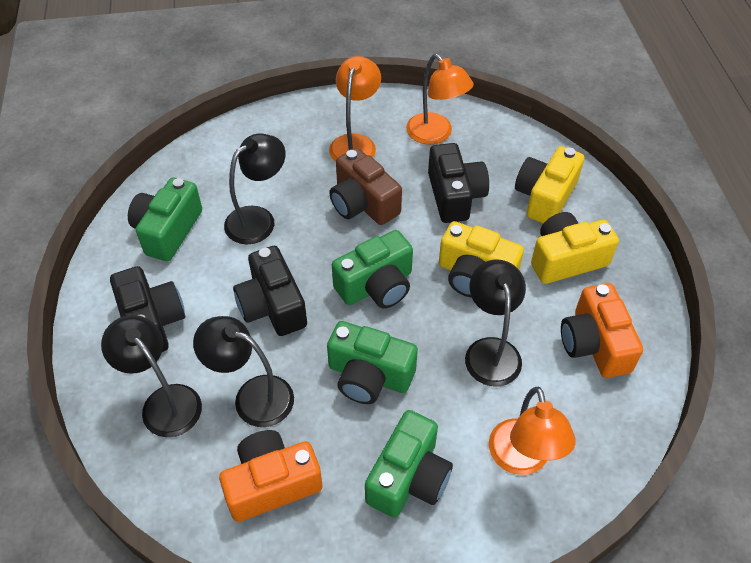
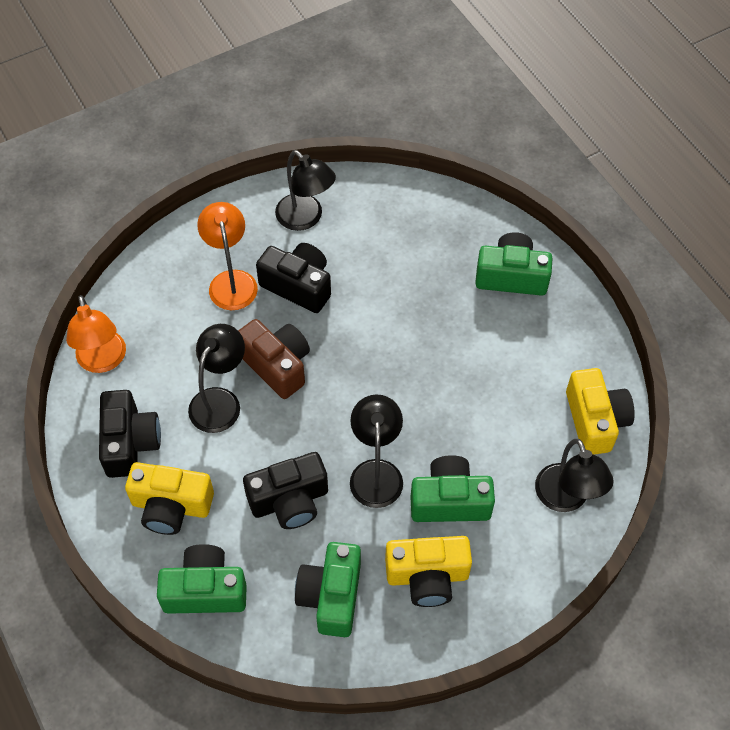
orange camera: 2 -> 0
orange lamp: 3 -> 2

